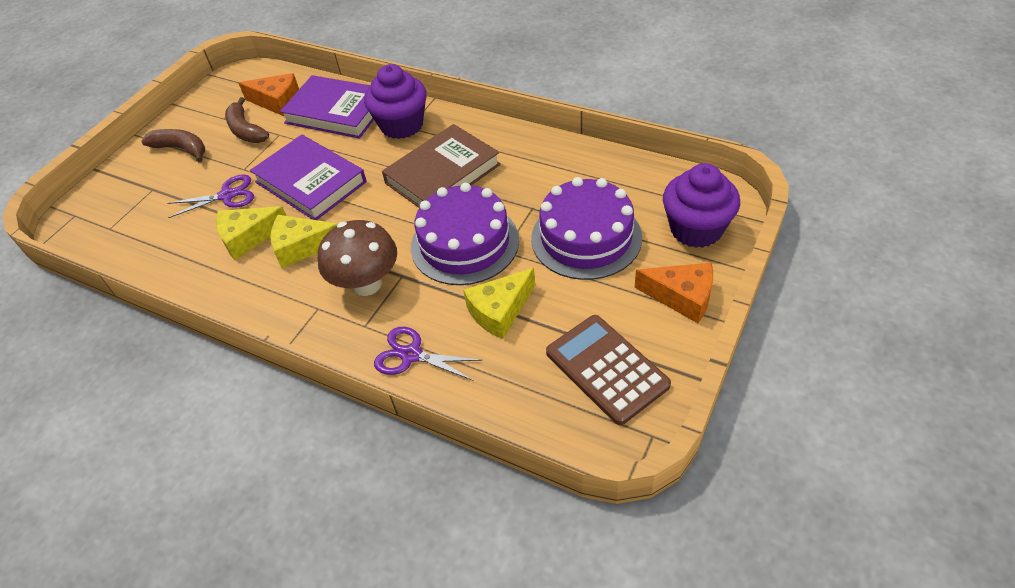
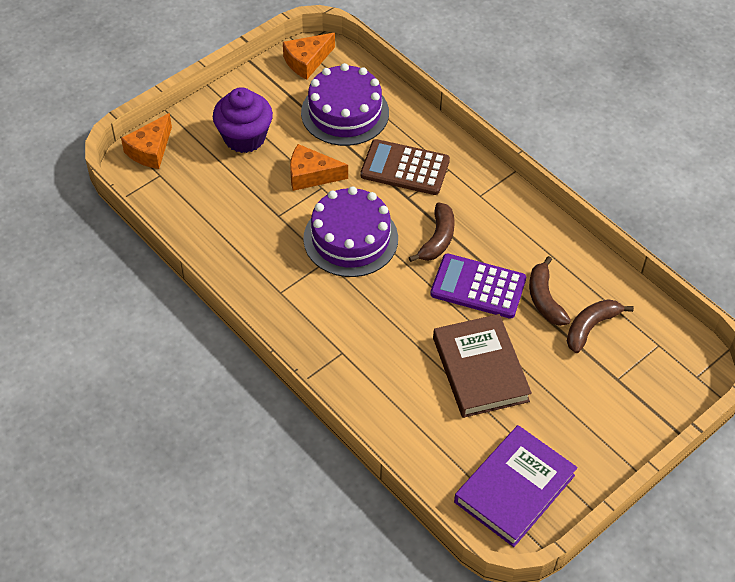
brown banana: 2 -> 3
brown mushroom: 1 -> 0
orange cheese: 2 -> 3
purple book: 2 -> 1
purple calculator: 0 -> 1
purple cupcake: 2 -> 1
purple scissors: 2 -> 0
yellow cheese: 3 -> 0

